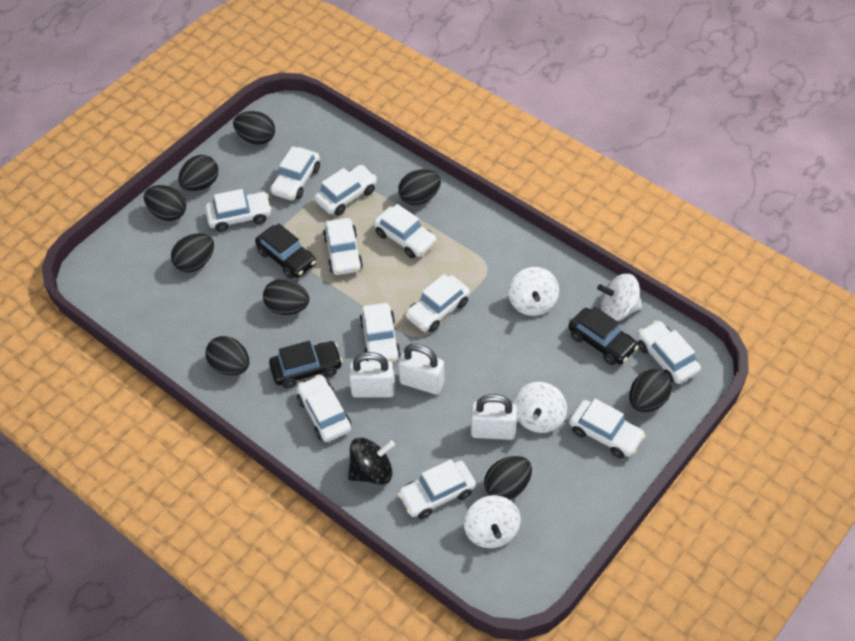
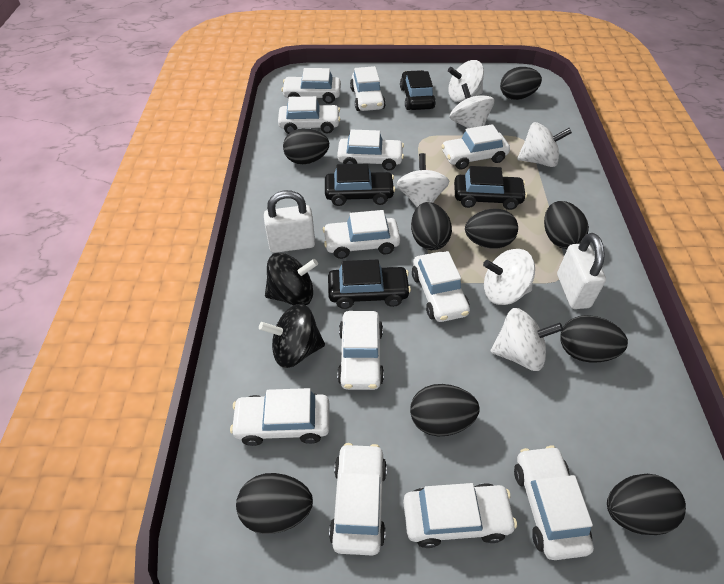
black car: 3 -> 4
black spinning top: 1 -> 2
white car: 11 -> 12
white padlock: 3 -> 2
white spinning top: 4 -> 6

